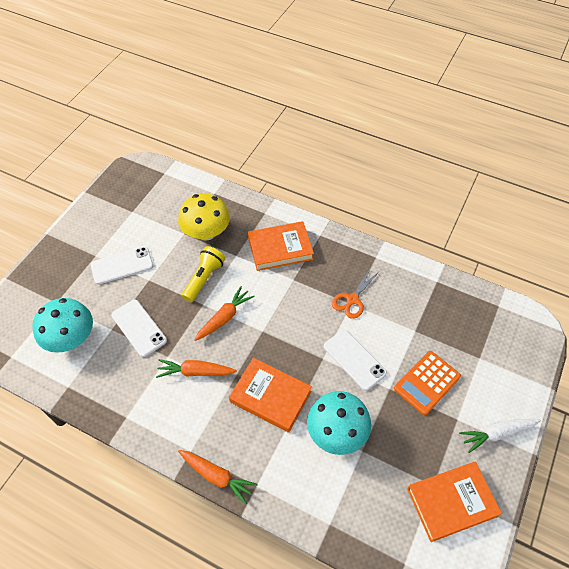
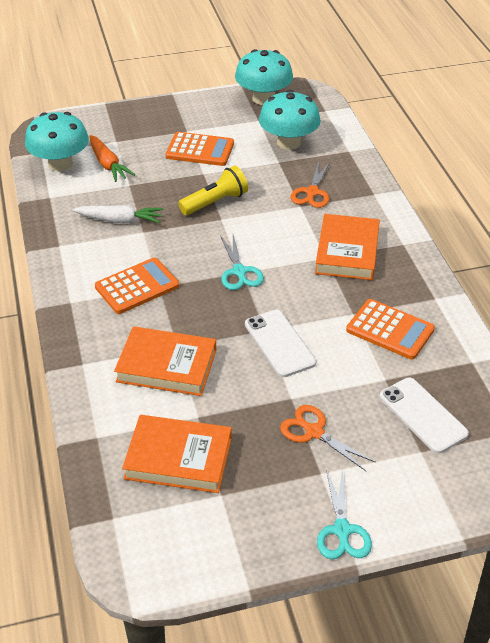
orange calculator: 1 -> 3
orange carrot: 3 -> 1
orange scissors: 1 -> 2
turquoise mushroom: 2 -> 3
turquoise scissors: 0 -> 2
white phone: 3 -> 2
yellow mushroom: 1 -> 0

